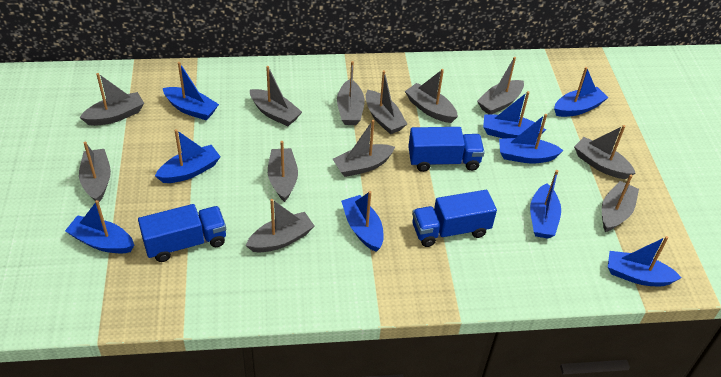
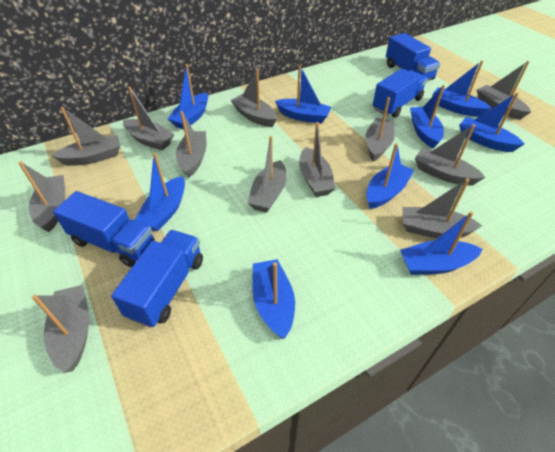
blue truck: 3 -> 4

